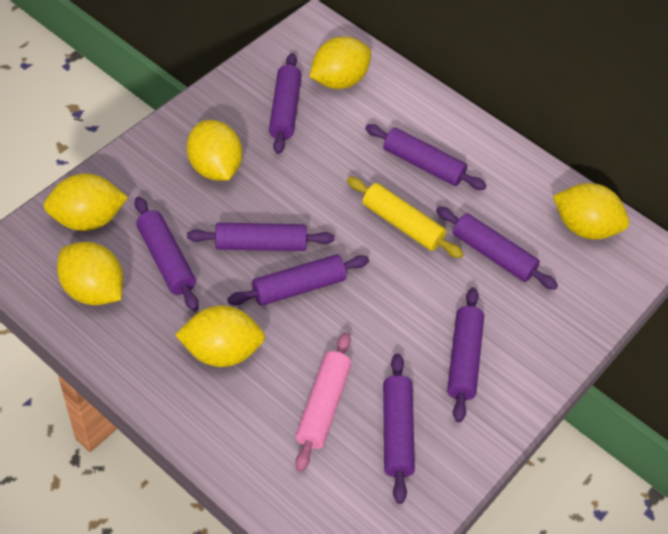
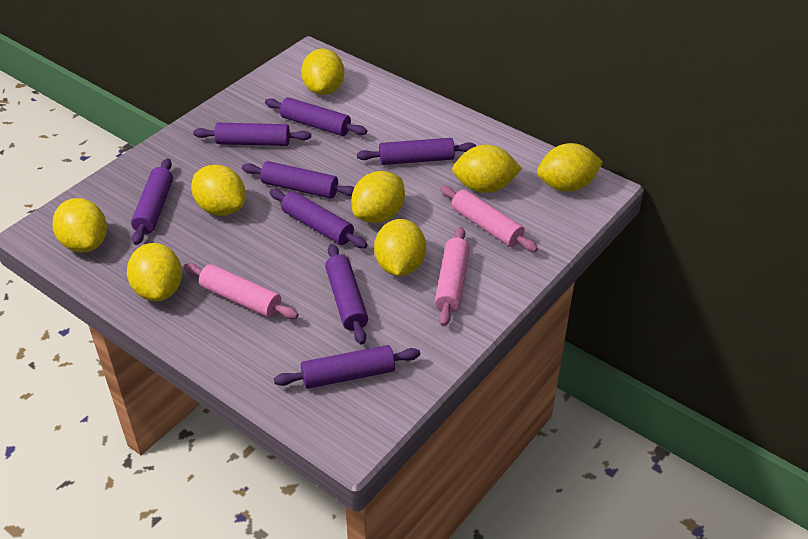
pink rolling pin: 1 -> 3
yellow lemon: 6 -> 8
yellow rolling pin: 1 -> 0

